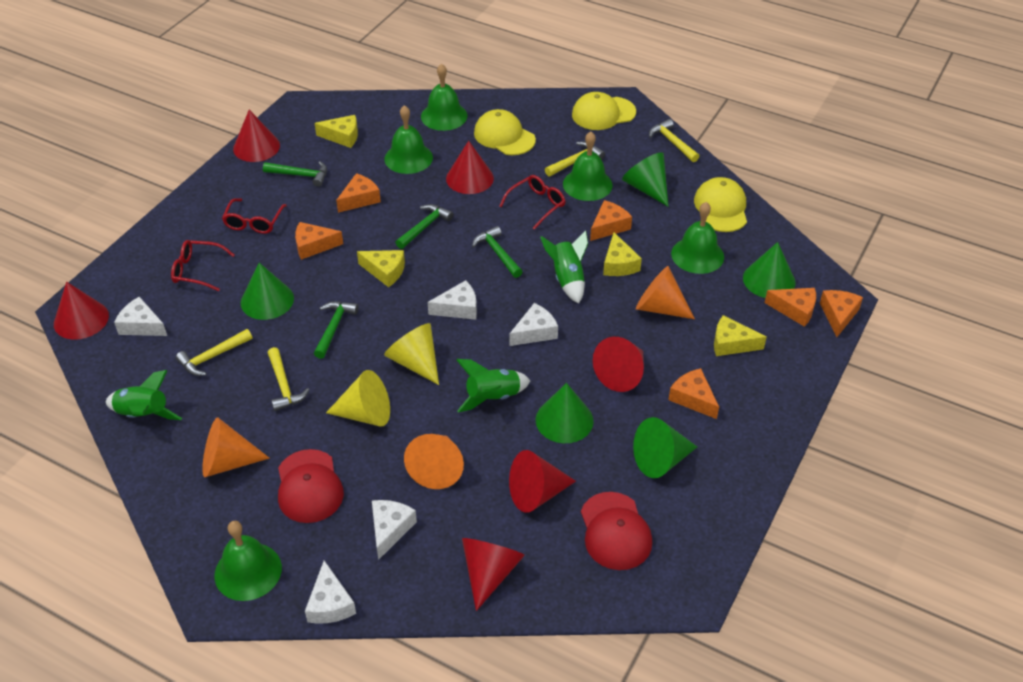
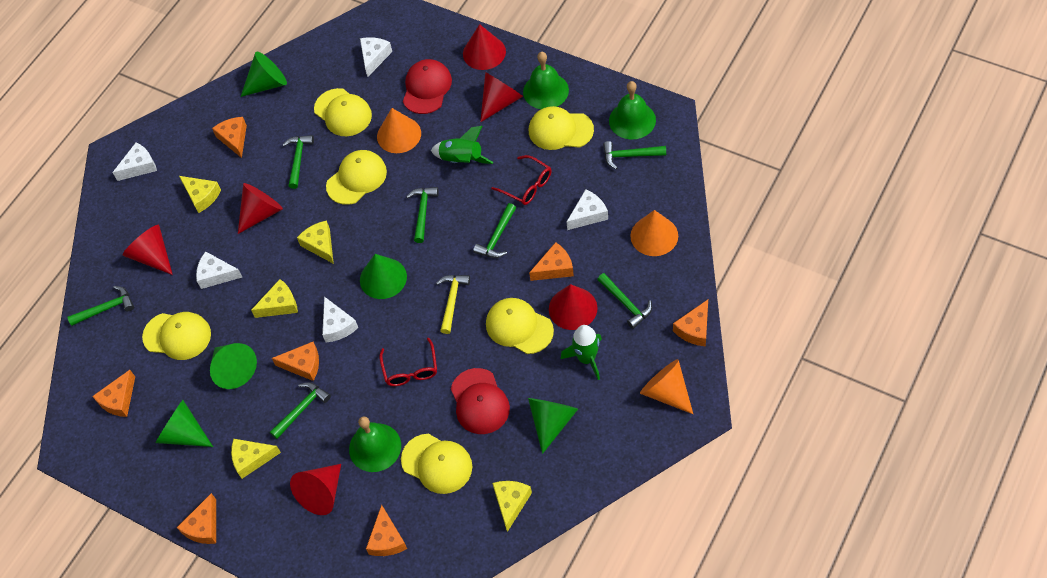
green bell: 5 -> 3
green hammer: 4 -> 7
green rocket: 3 -> 2
orange cheese: 6 -> 7
red glasses: 3 -> 2
yellow cap: 3 -> 6
yellow cheese: 4 -> 5
yellow cone: 2 -> 0
yellow hammer: 4 -> 1

